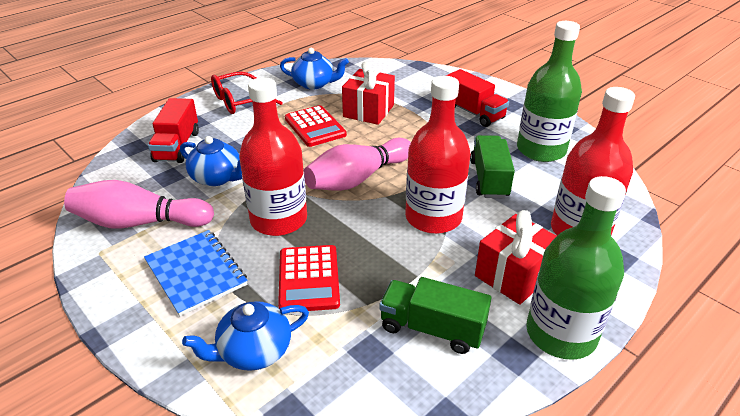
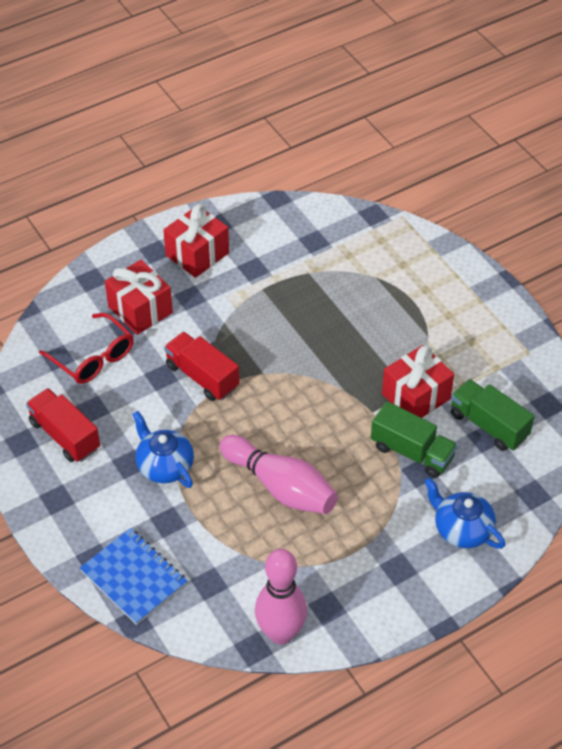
blue teapot: 3 -> 2
green bottle: 2 -> 0
red bottle: 3 -> 0
red calculator: 2 -> 0
red gift: 2 -> 3

